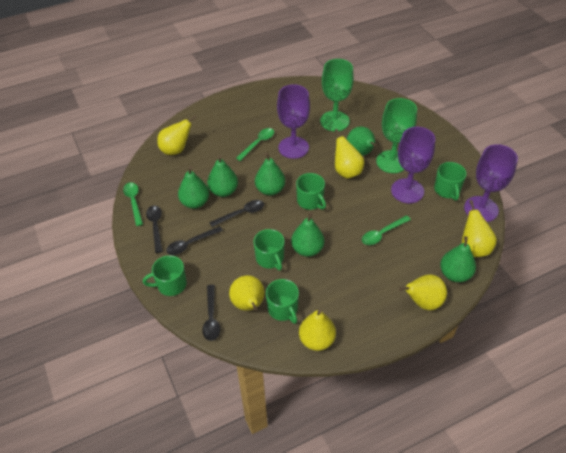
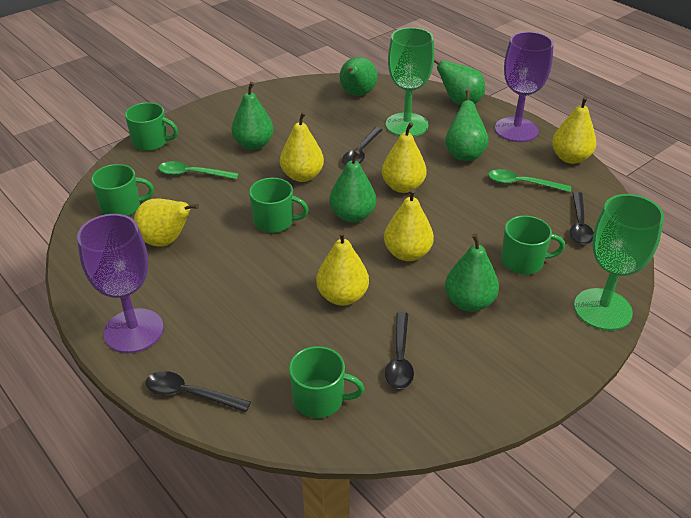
green spoon: 3 -> 2
purple goblet: 3 -> 2

